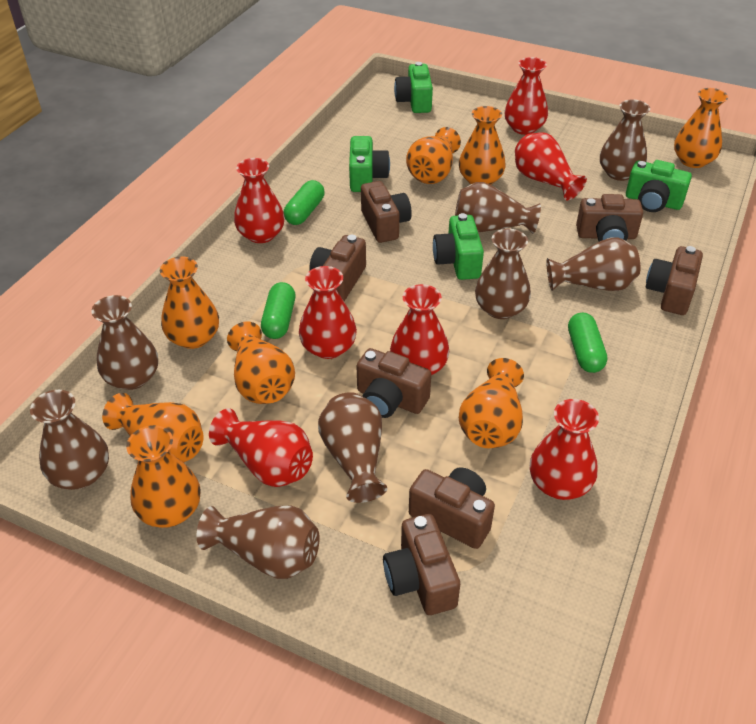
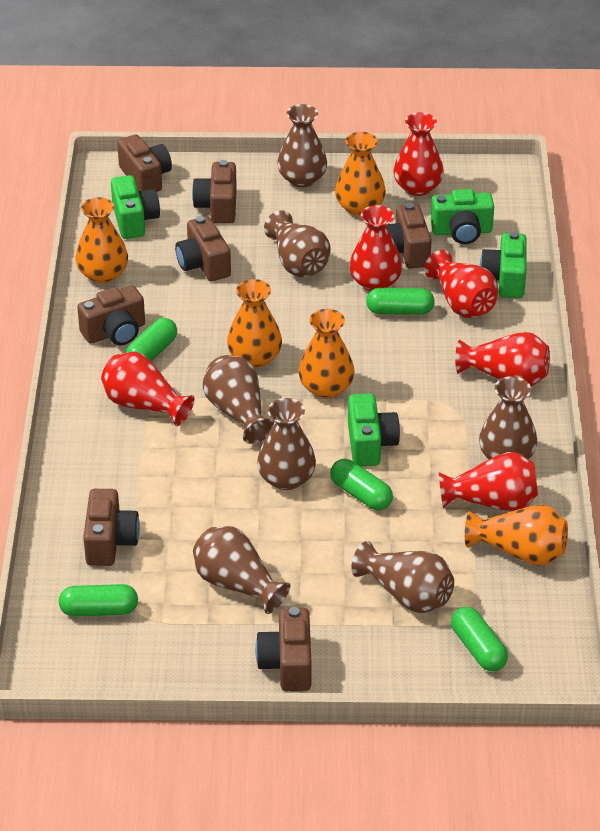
brown vase: 8 -> 7
green capsule: 3 -> 5
orange vase: 8 -> 5
red vase: 7 -> 6

